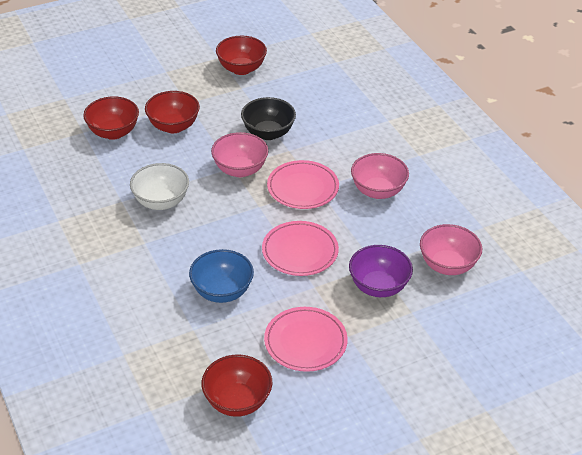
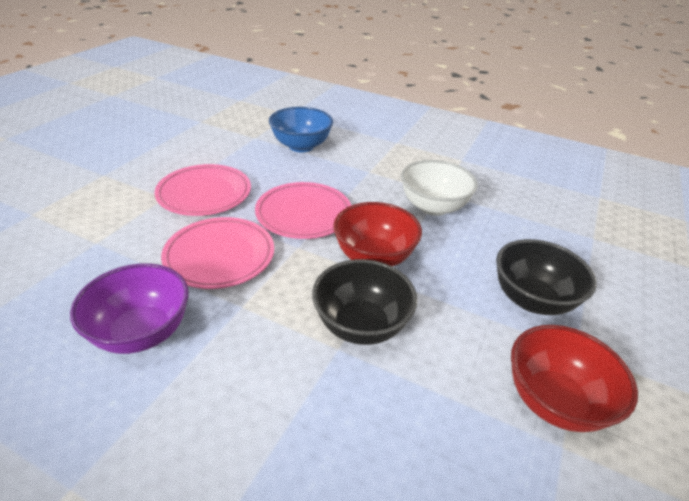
black bowl: 1 -> 2
pink bowl: 3 -> 0
red bowl: 4 -> 2

